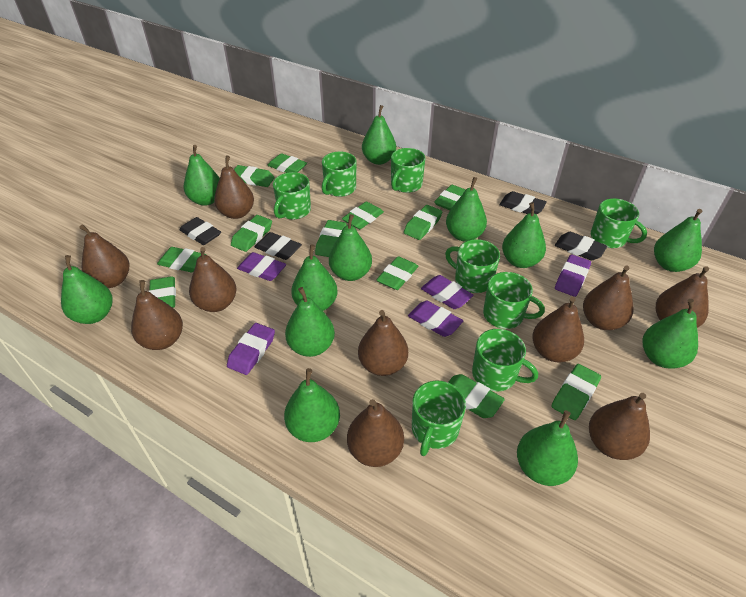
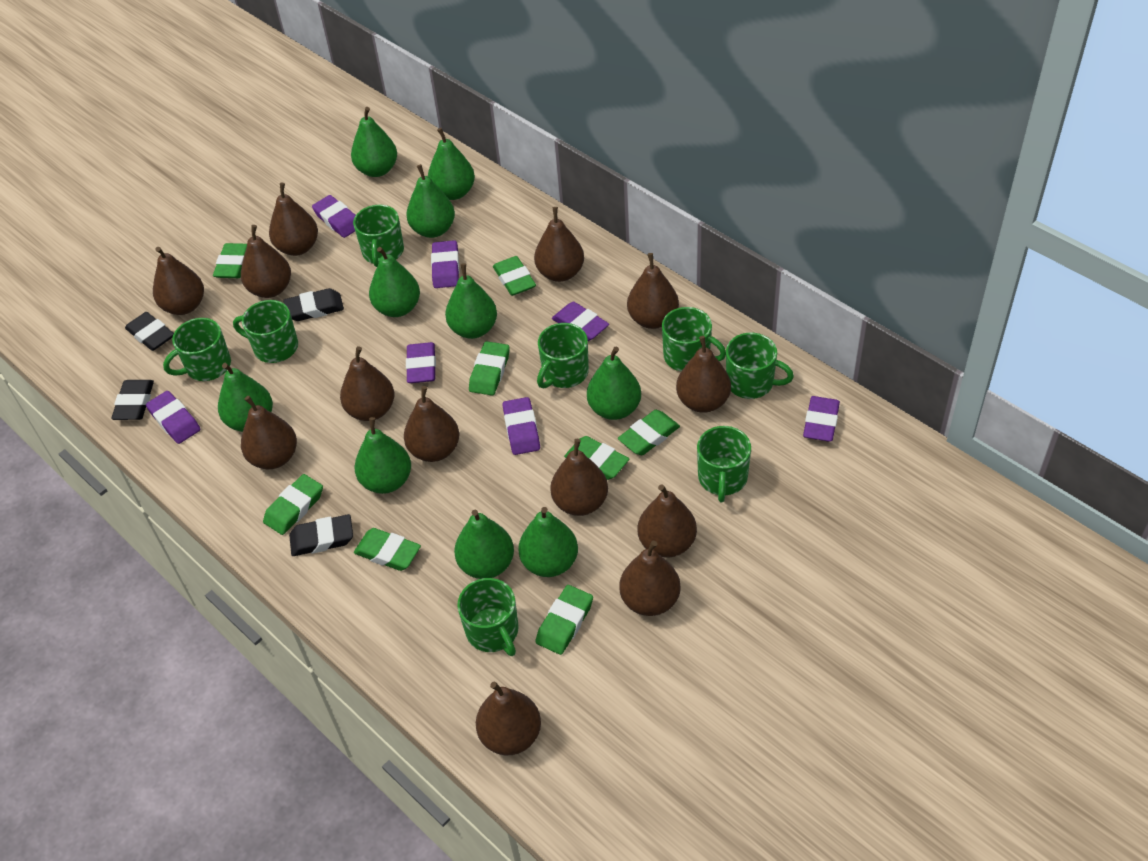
brown pear: 10 -> 13
green eraser: 12 -> 8
green pear: 12 -> 10
purple eraser: 5 -> 7

